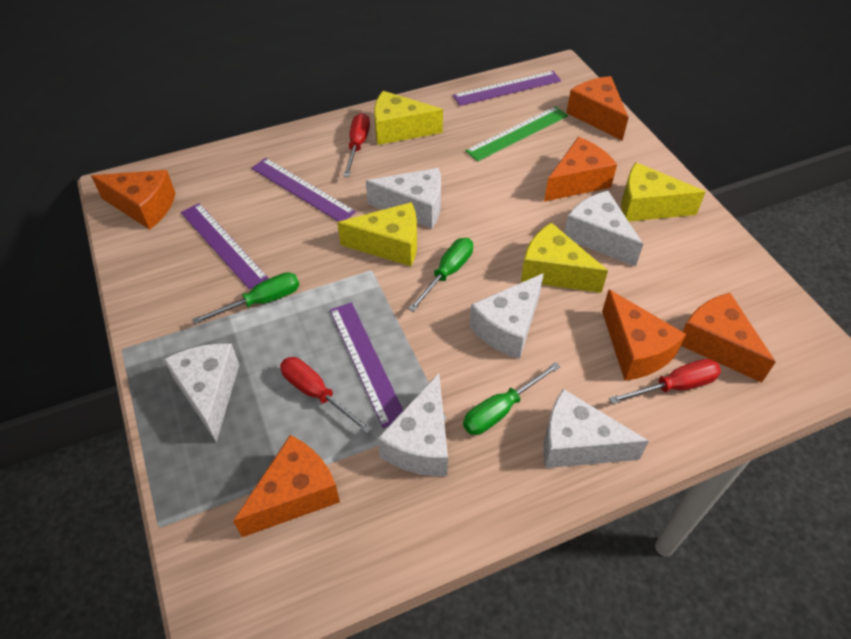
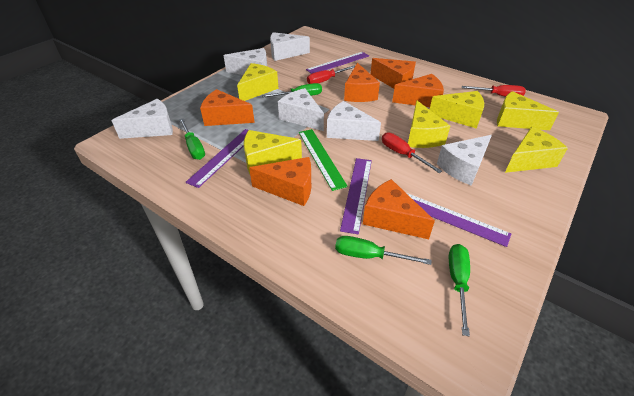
green screwdriver: 3 -> 4
yellow cheese: 4 -> 6

